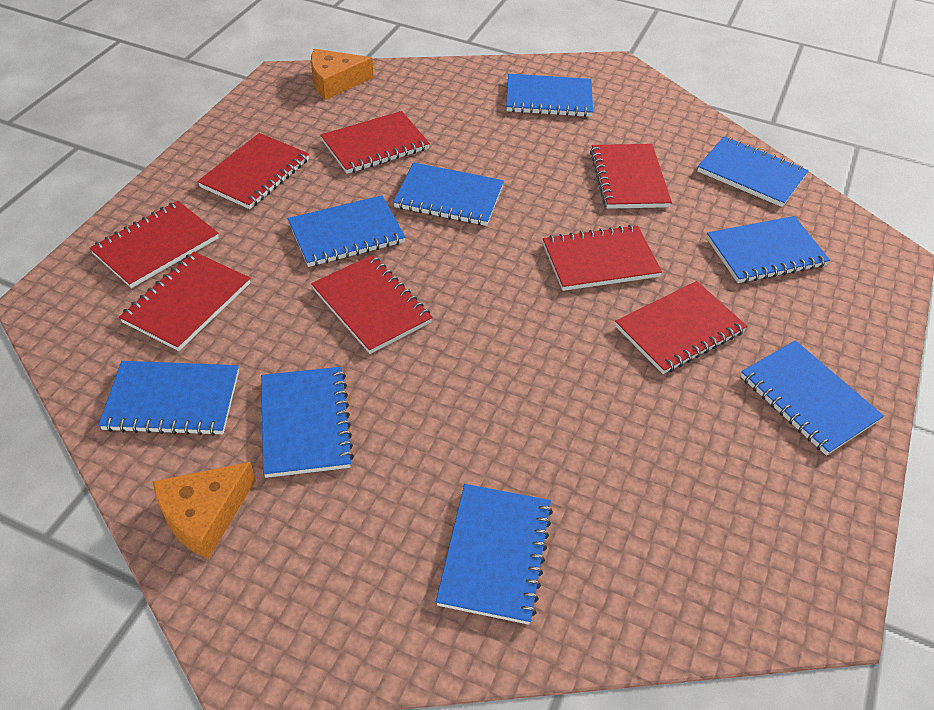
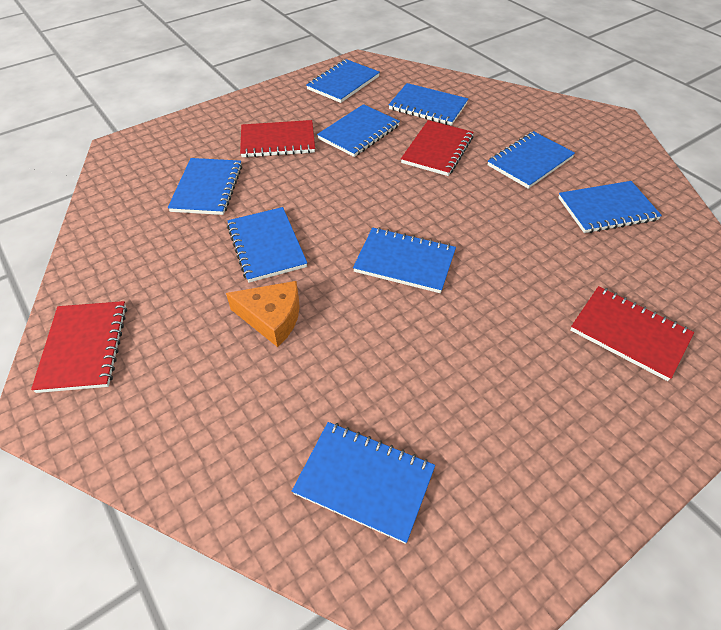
orange cheese: 2 -> 1
red notebook: 8 -> 4

